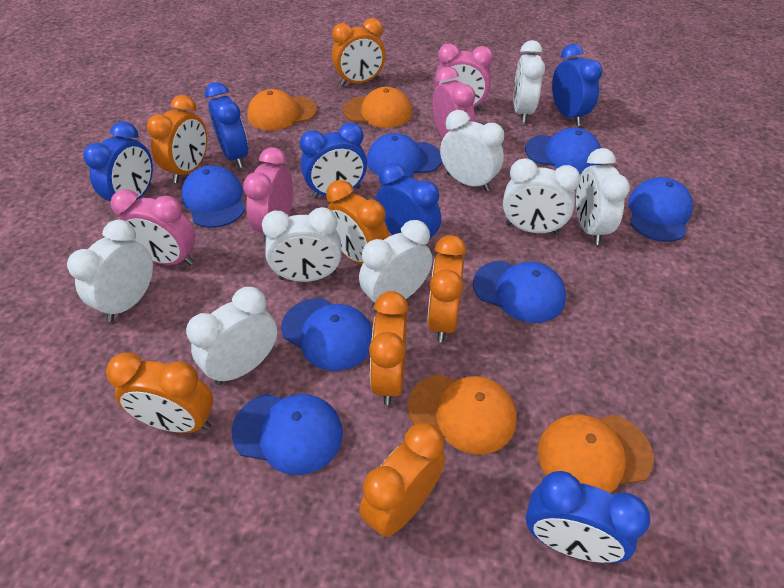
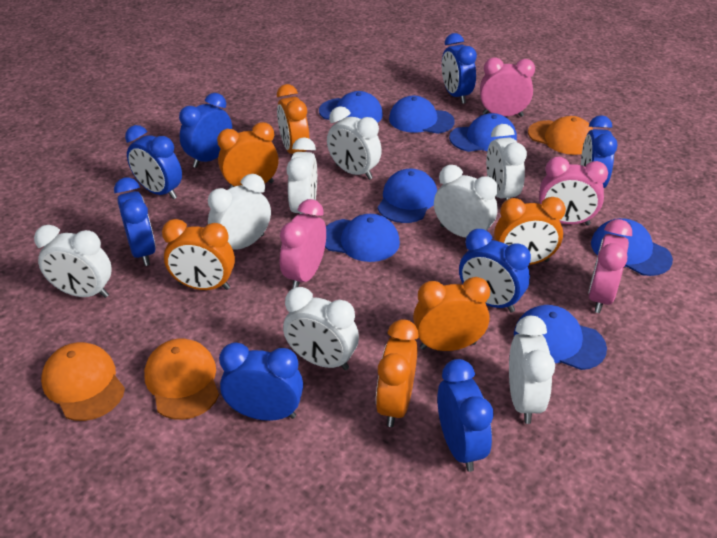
blue clock: 6 -> 8
orange cap: 4 -> 3
orange clock: 7 -> 6

